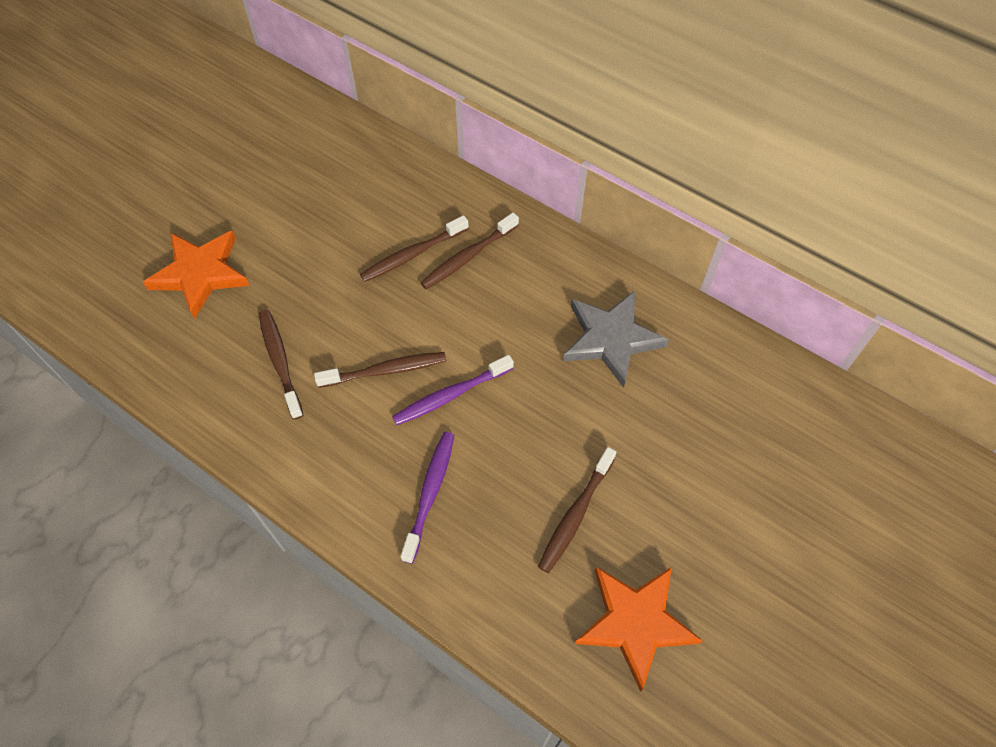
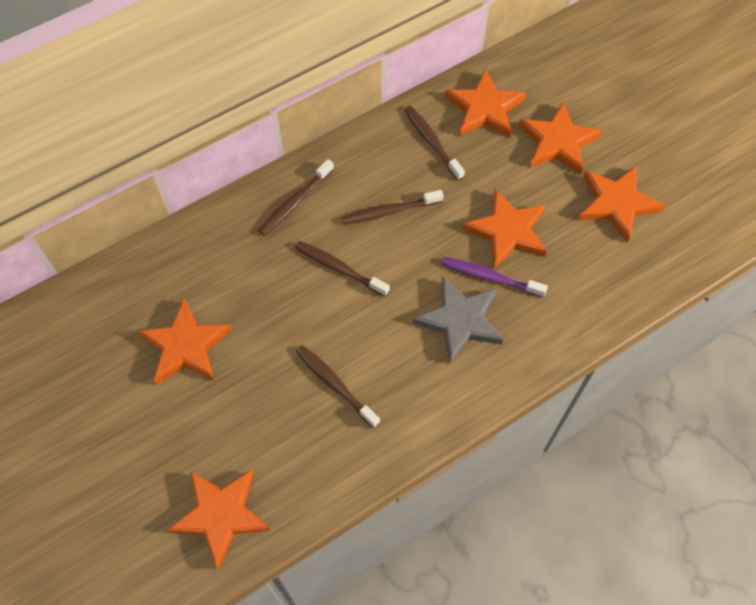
orange star: 2 -> 6
purple toothbrush: 2 -> 1

